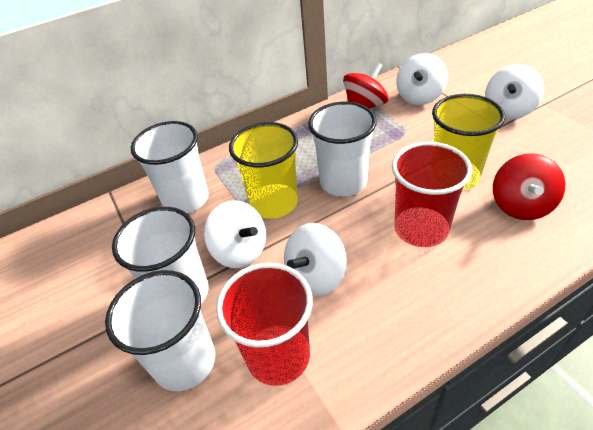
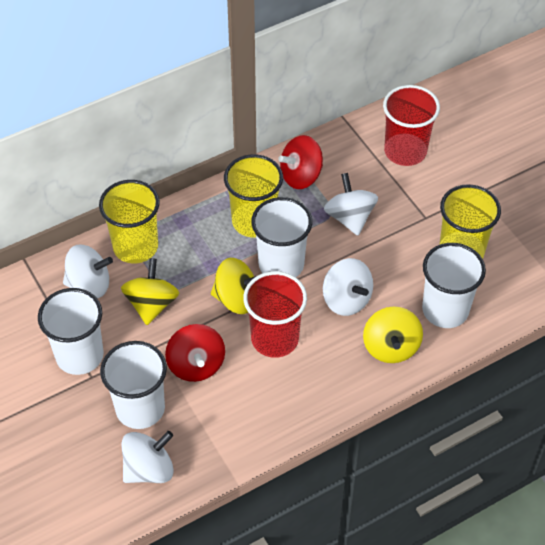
yellow cup: 2 -> 3
yellow spinning top: 0 -> 3

